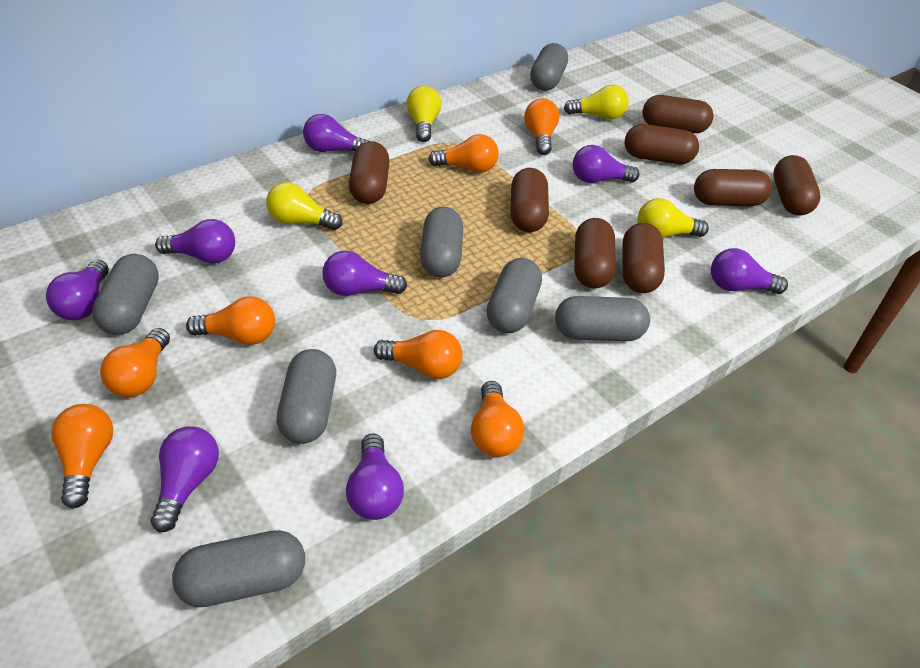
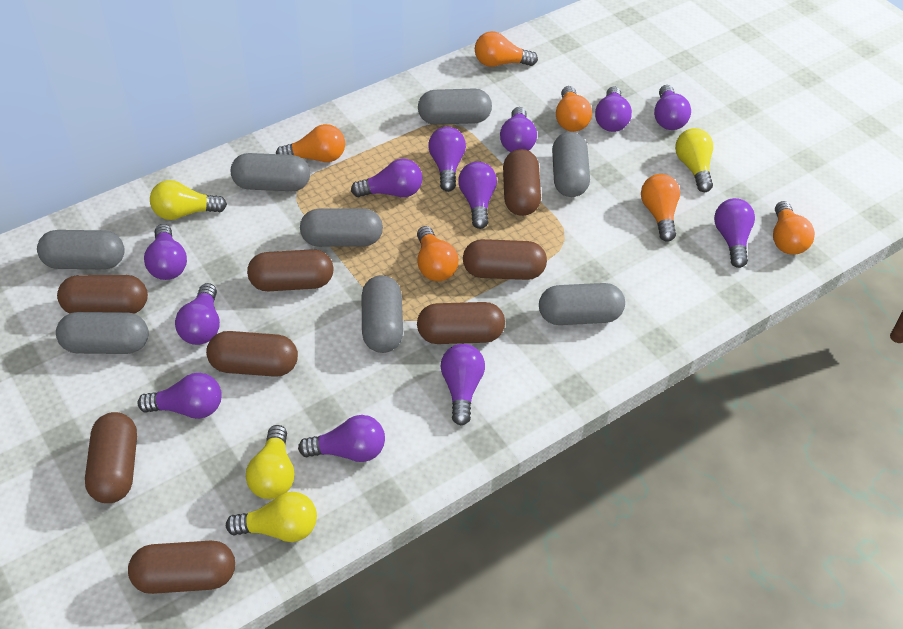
grey capsule: 7 -> 8
orange light bulb: 7 -> 6
purple light bulb: 8 -> 12

